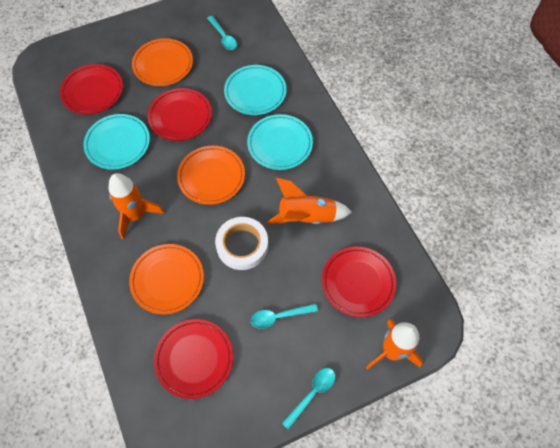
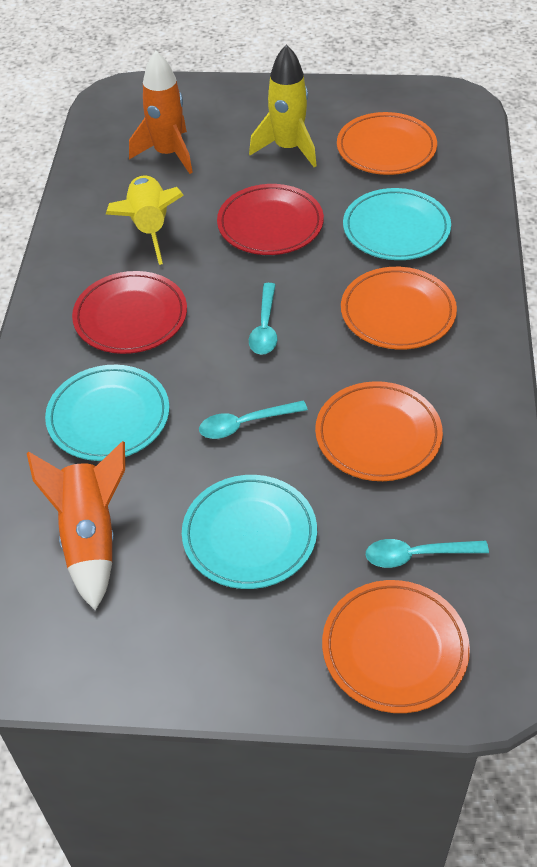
orange plate: 3 -> 4
orange rocket: 3 -> 2
red plate: 4 -> 2
white tape: 1 -> 0
yellow rocket: 0 -> 2

